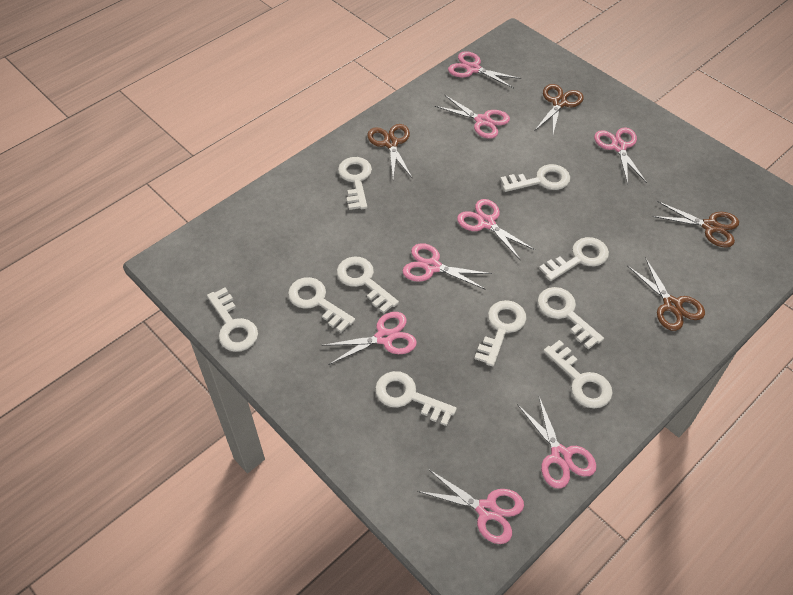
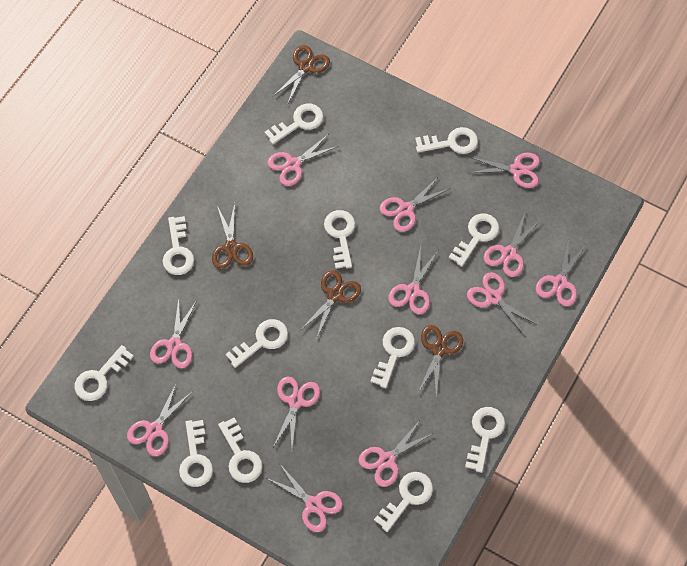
pink scissors: 8 -> 12
white key: 10 -> 12

